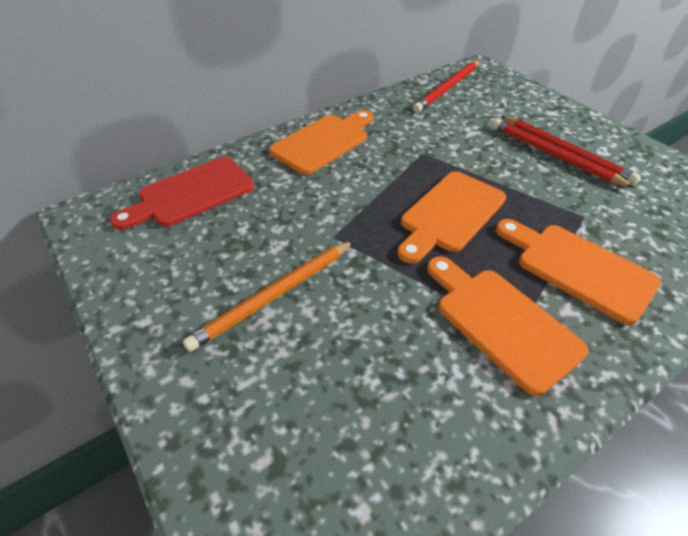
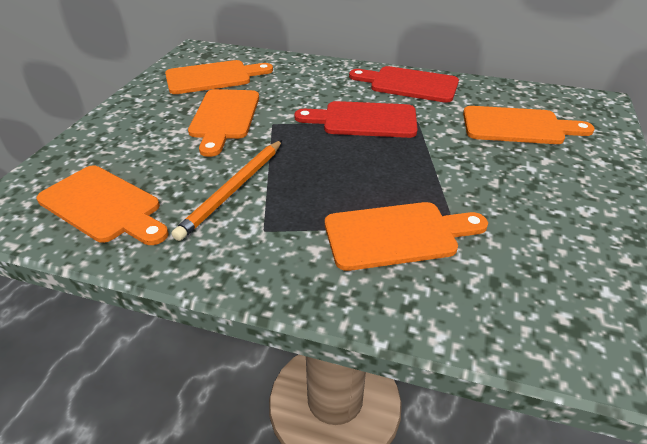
orange cutting board: 4 -> 5
red cutting board: 1 -> 2
red pencil: 3 -> 0

